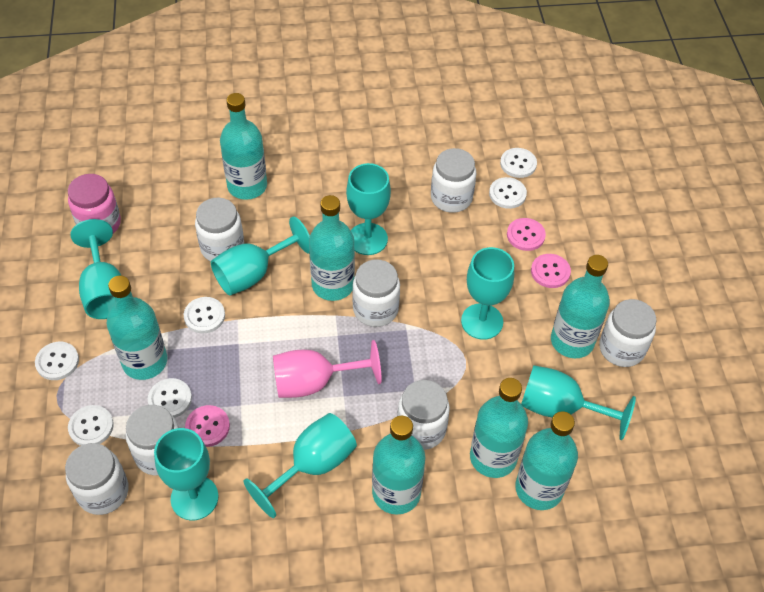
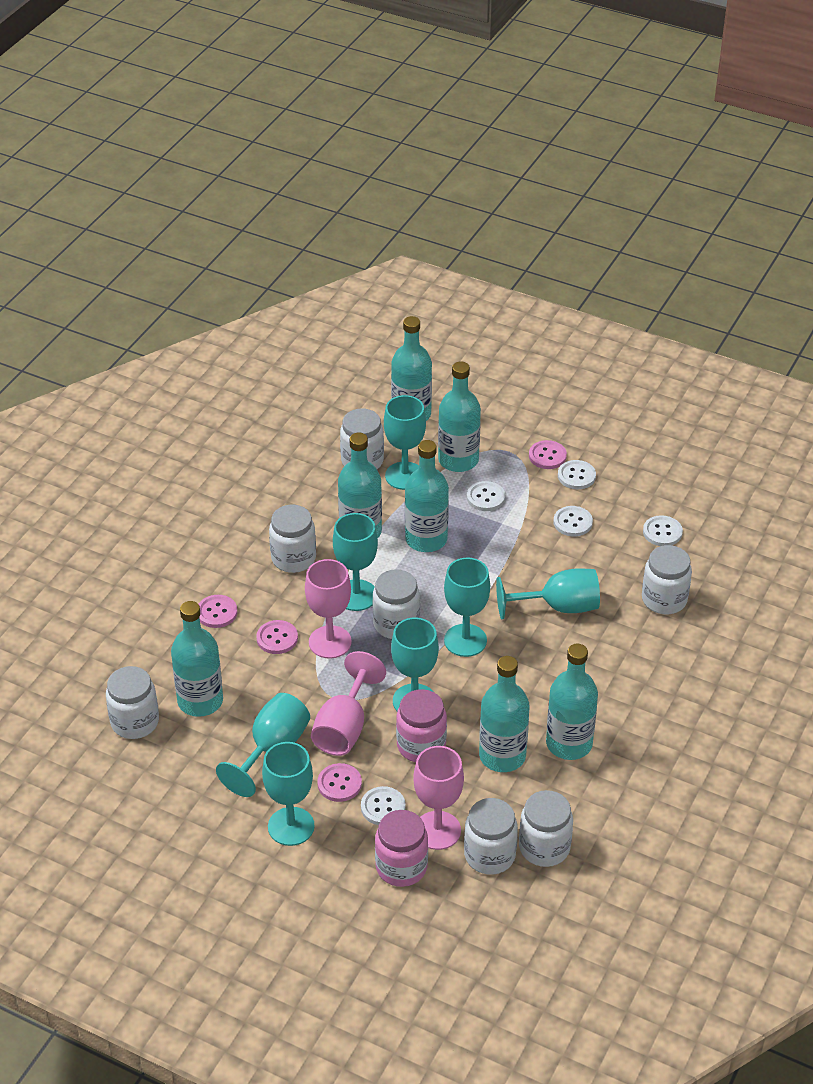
pink button: 3 -> 4
pink goblet: 1 -> 3
pink jar: 1 -> 2
white button: 6 -> 5

